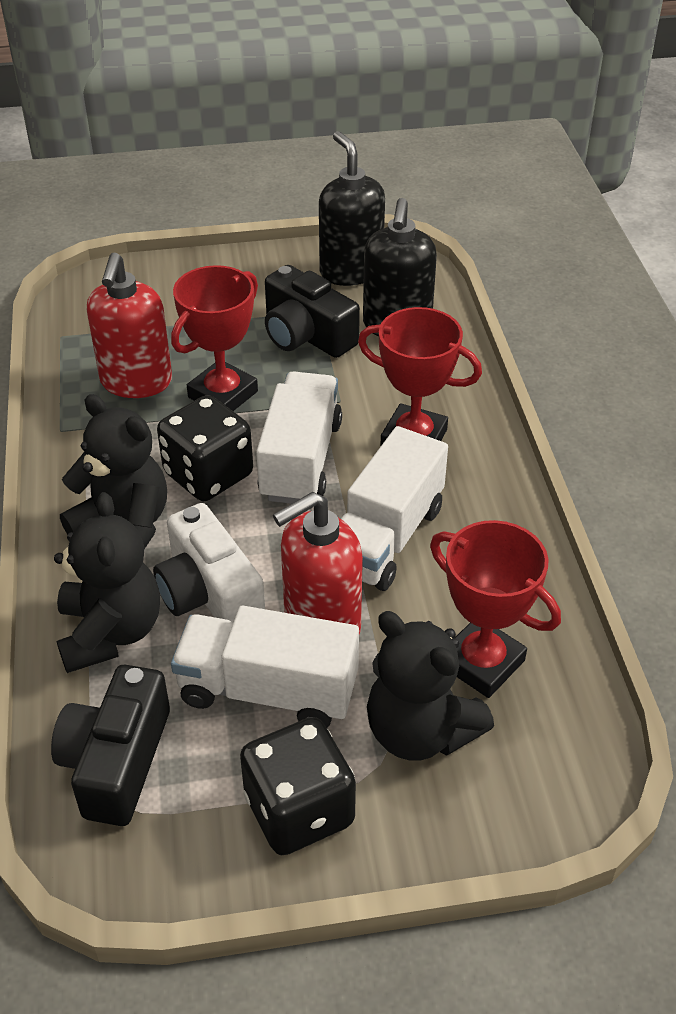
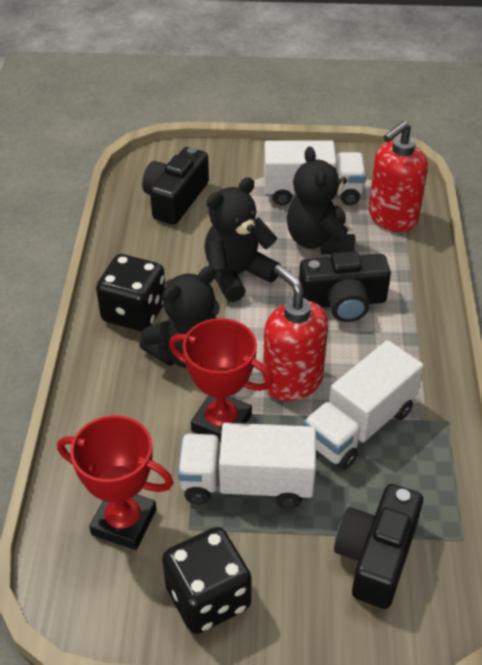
black camera: 2 -> 3
black soap dispenser: 2 -> 0
red trophy: 3 -> 2
white camera: 1 -> 0

